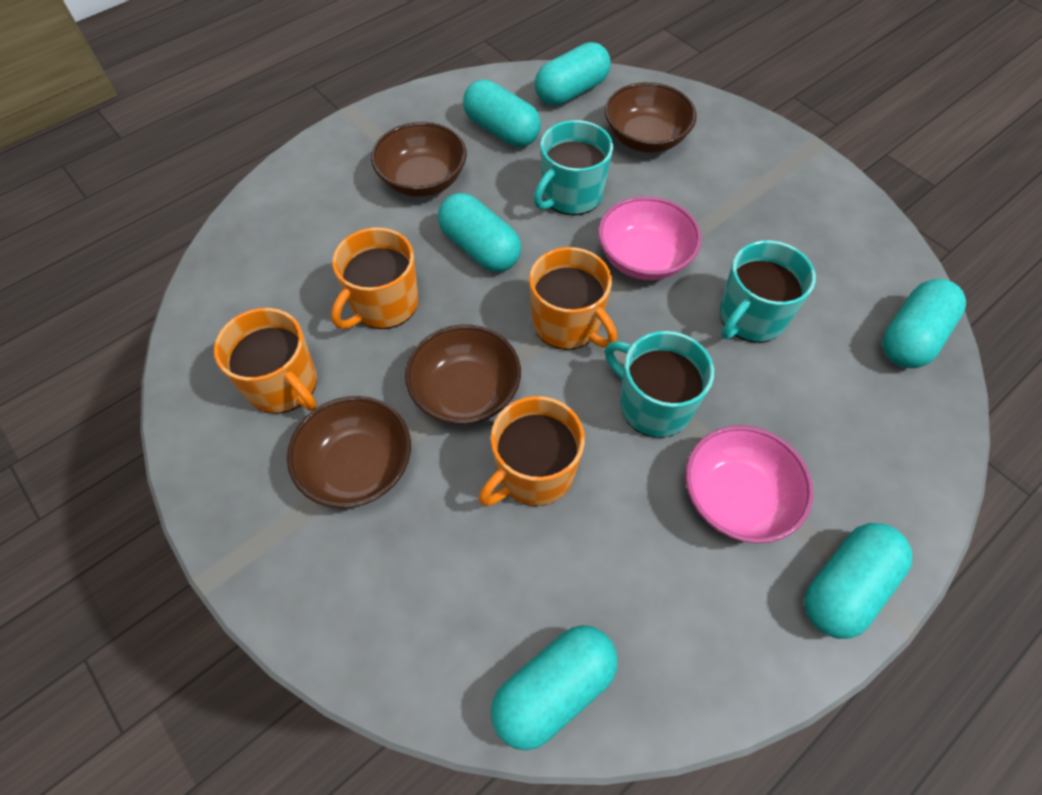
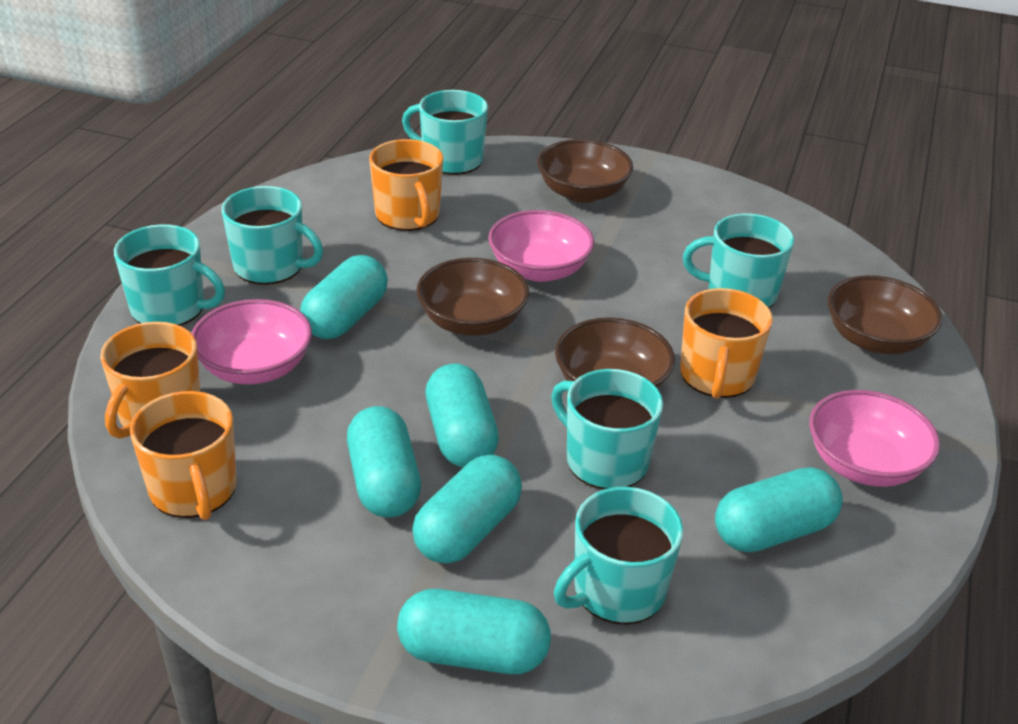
pink bowl: 2 -> 3
turquoise mug: 3 -> 6

